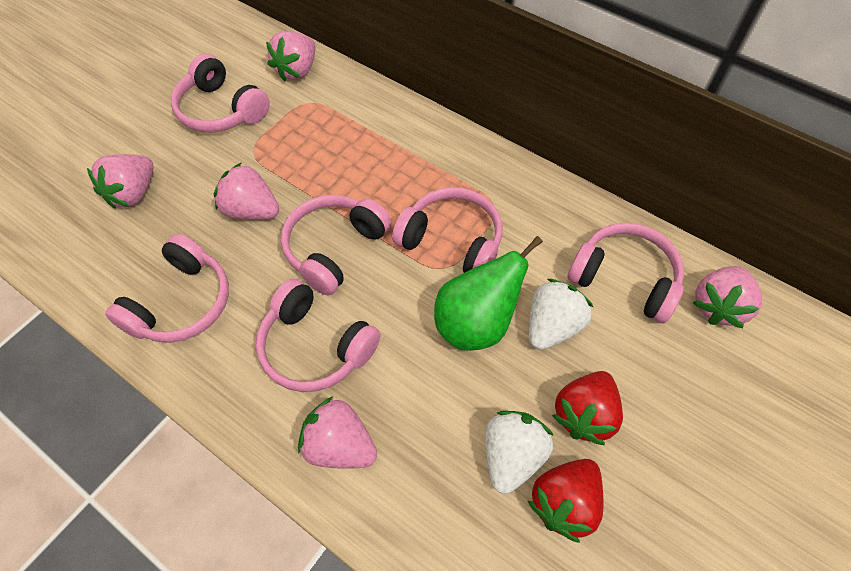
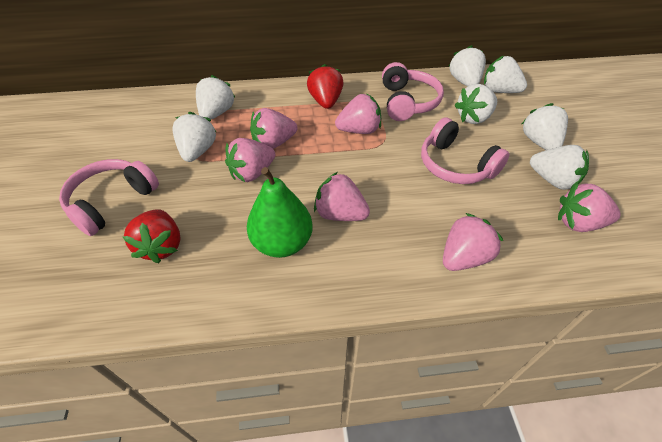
pink headphones: 6 -> 3
pink strawberry: 5 -> 6
white strawberry: 2 -> 7

